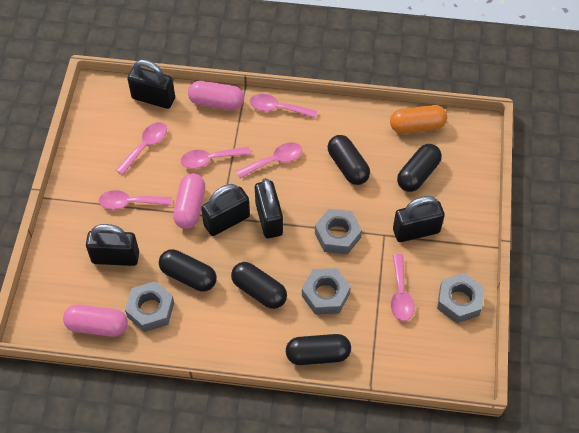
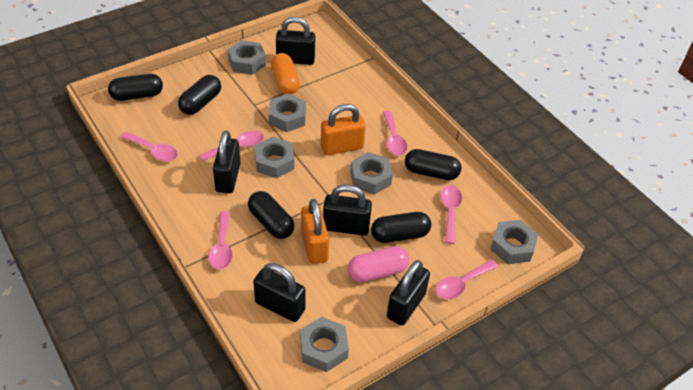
grey nut: 4 -> 6
orange padlock: 0 -> 2
pink capsule: 3 -> 1

